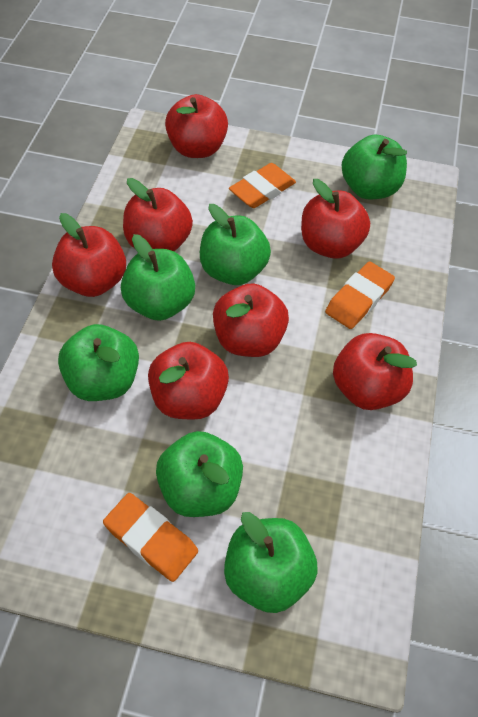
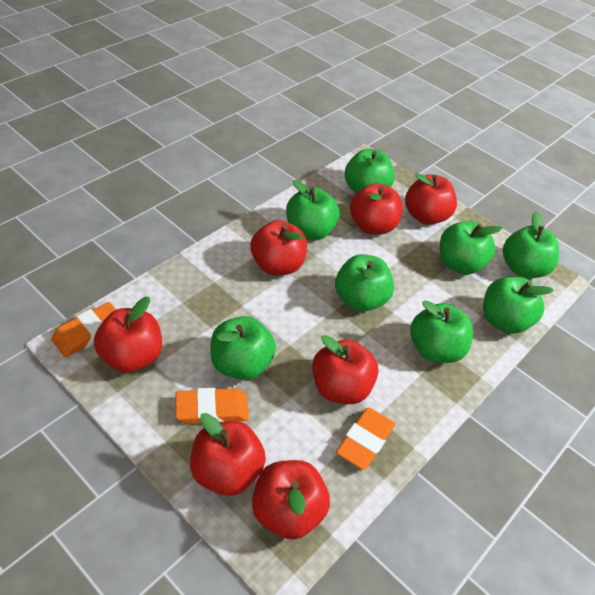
green apple: 6 -> 8

